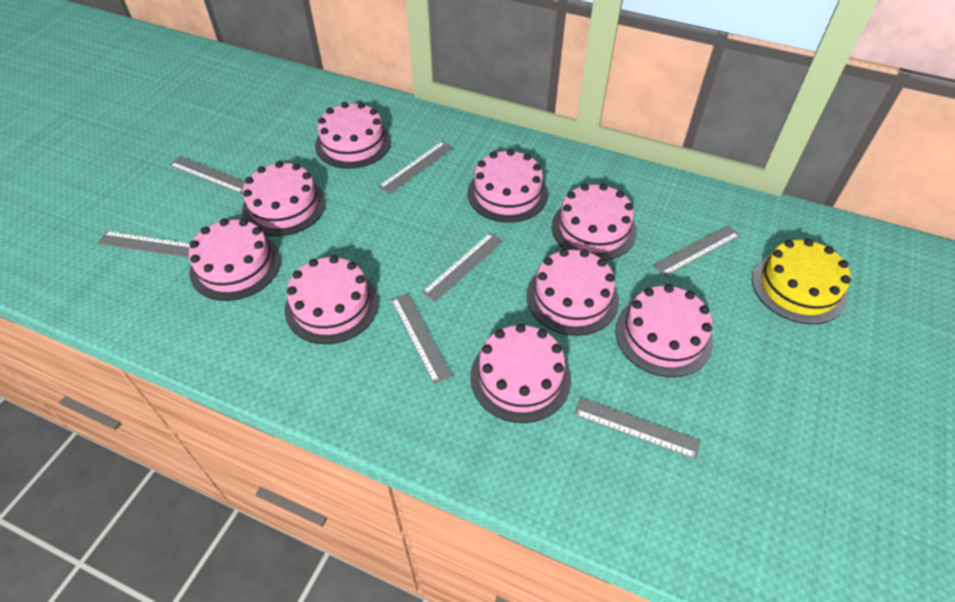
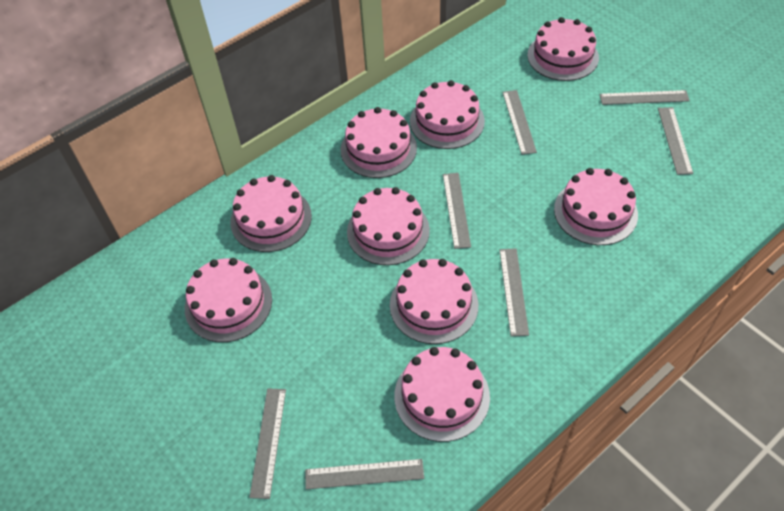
yellow cake: 1 -> 0

